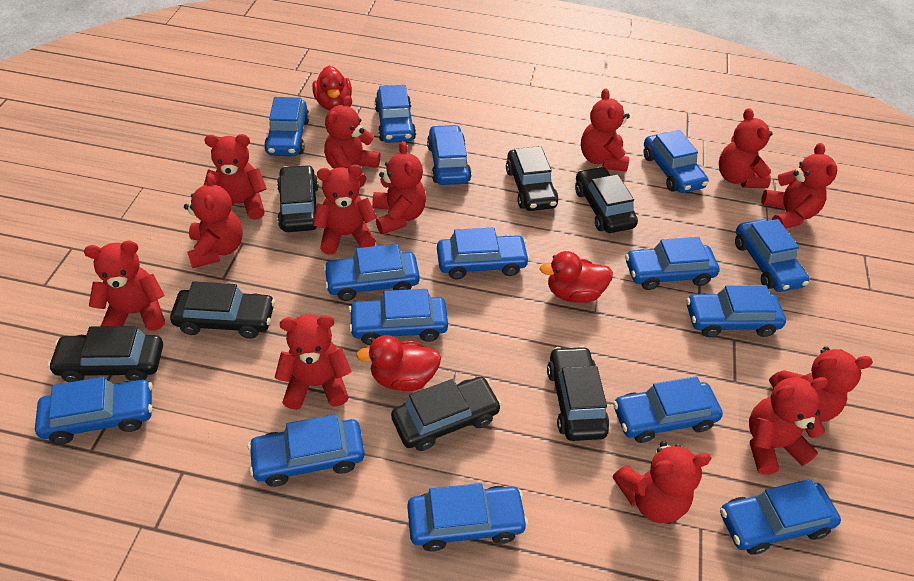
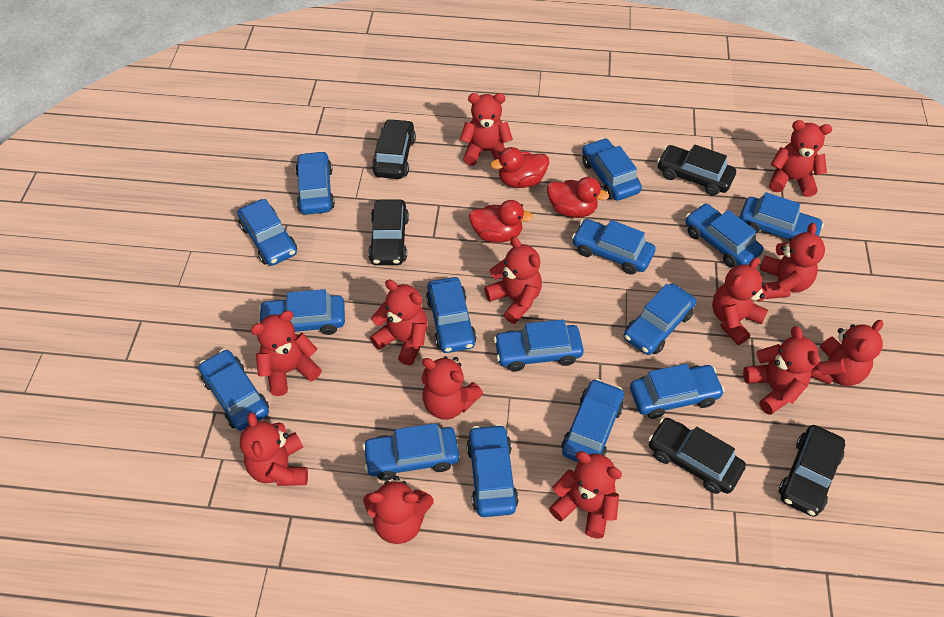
black car: 7 -> 5

